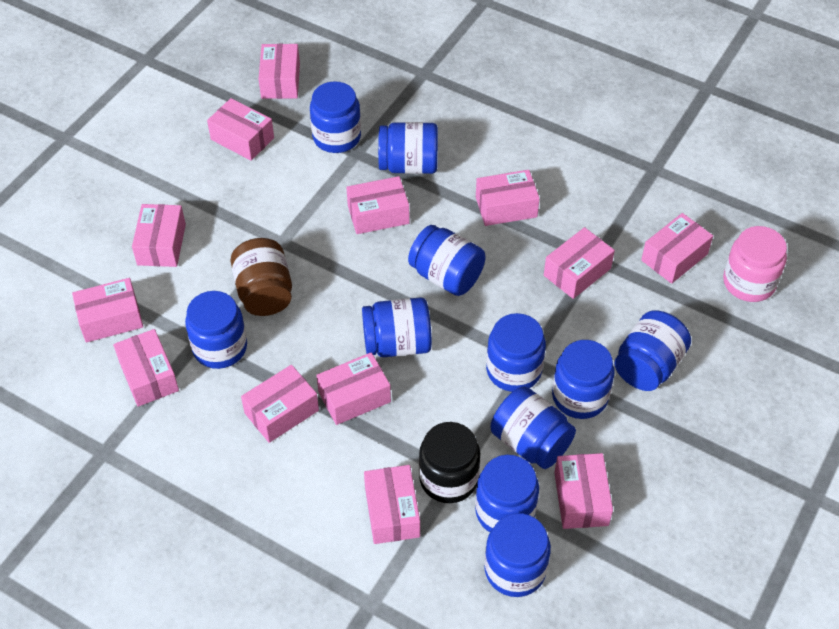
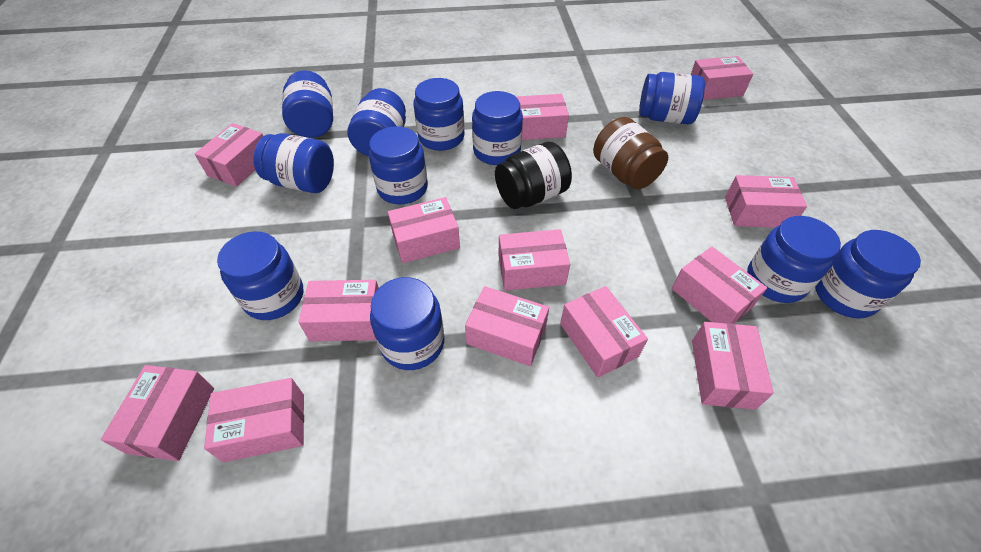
pink jar: 1 -> 0

